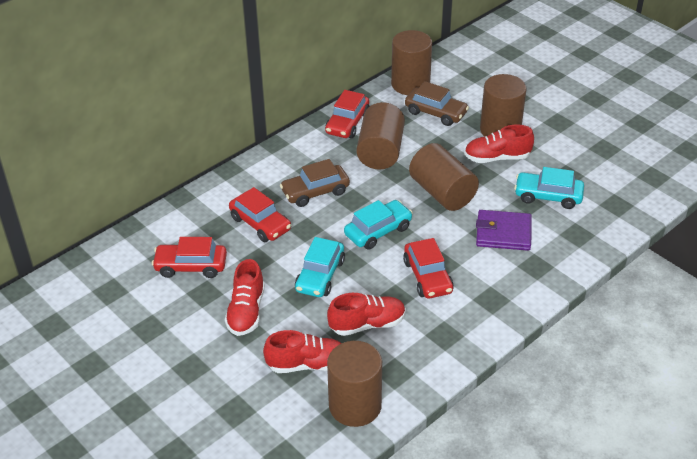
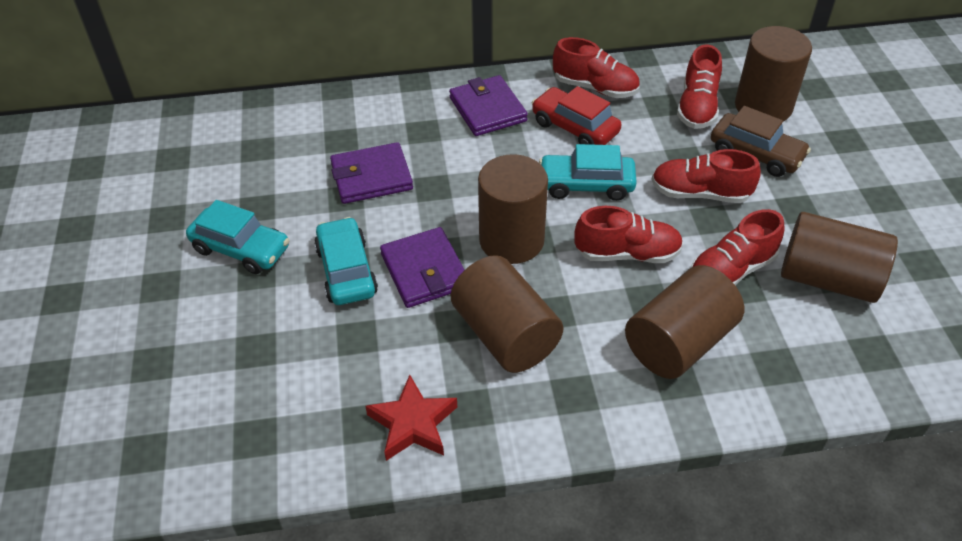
brown car: 2 -> 1
purple wallet: 1 -> 3
red car: 4 -> 1
red shoe: 4 -> 5
red star: 0 -> 1

